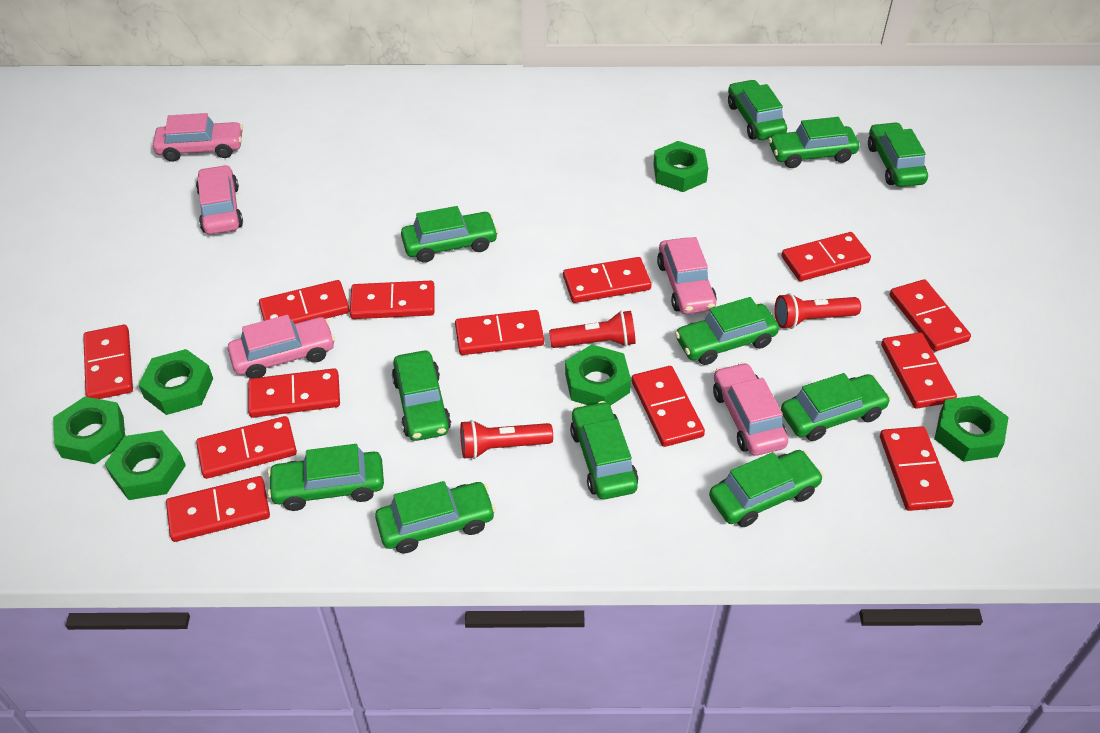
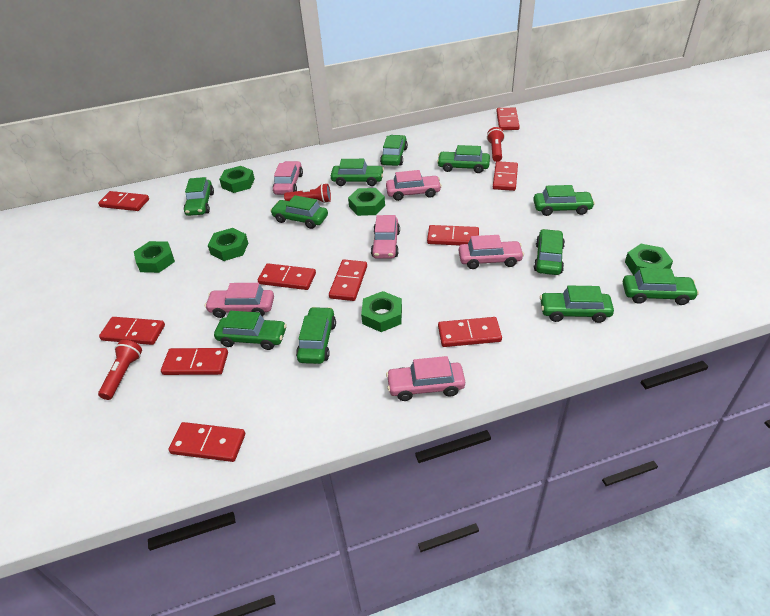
pink car: 5 -> 6
red domino: 13 -> 10

